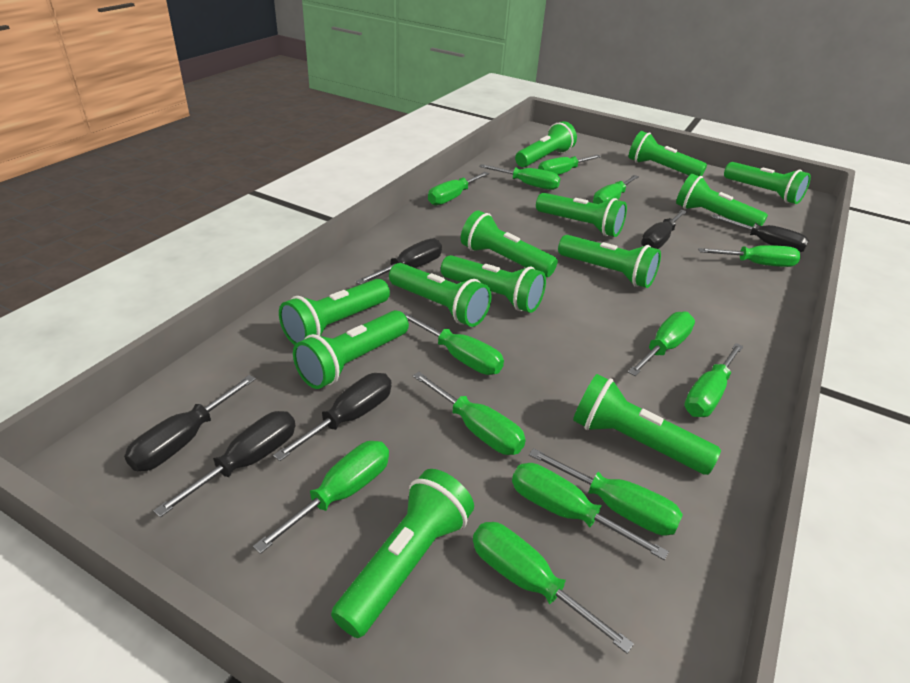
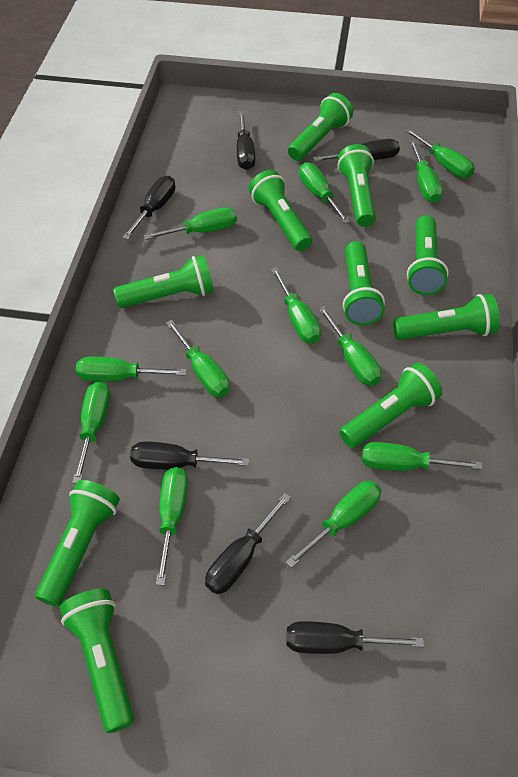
green flashlight: 13 -> 10
green screwdriver: 13 -> 12

